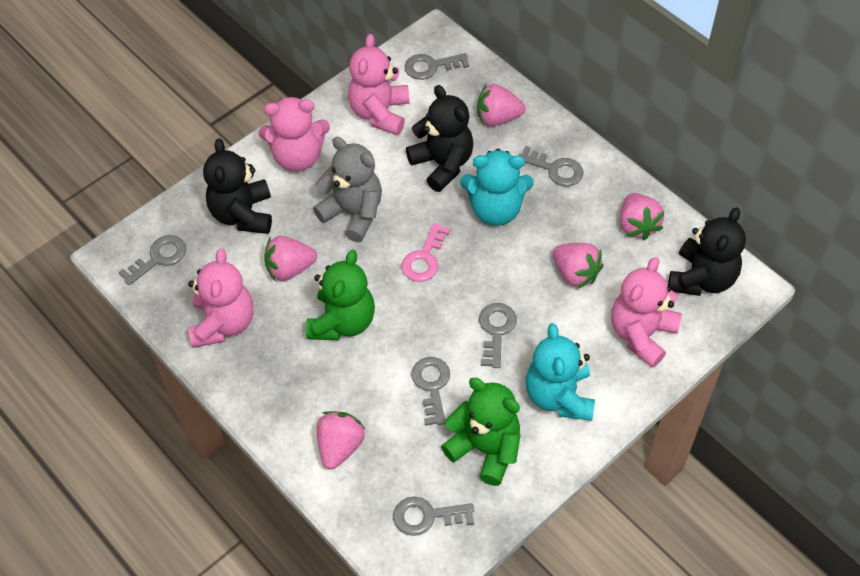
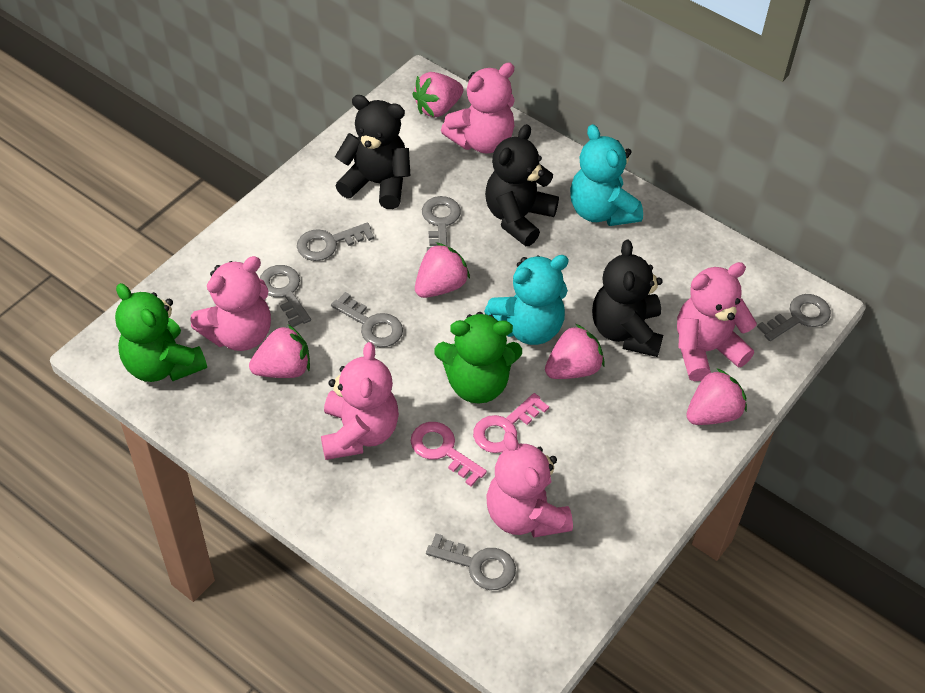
grey teddy bear: 1 -> 0
pink key: 1 -> 2
pink teddy bear: 4 -> 5

